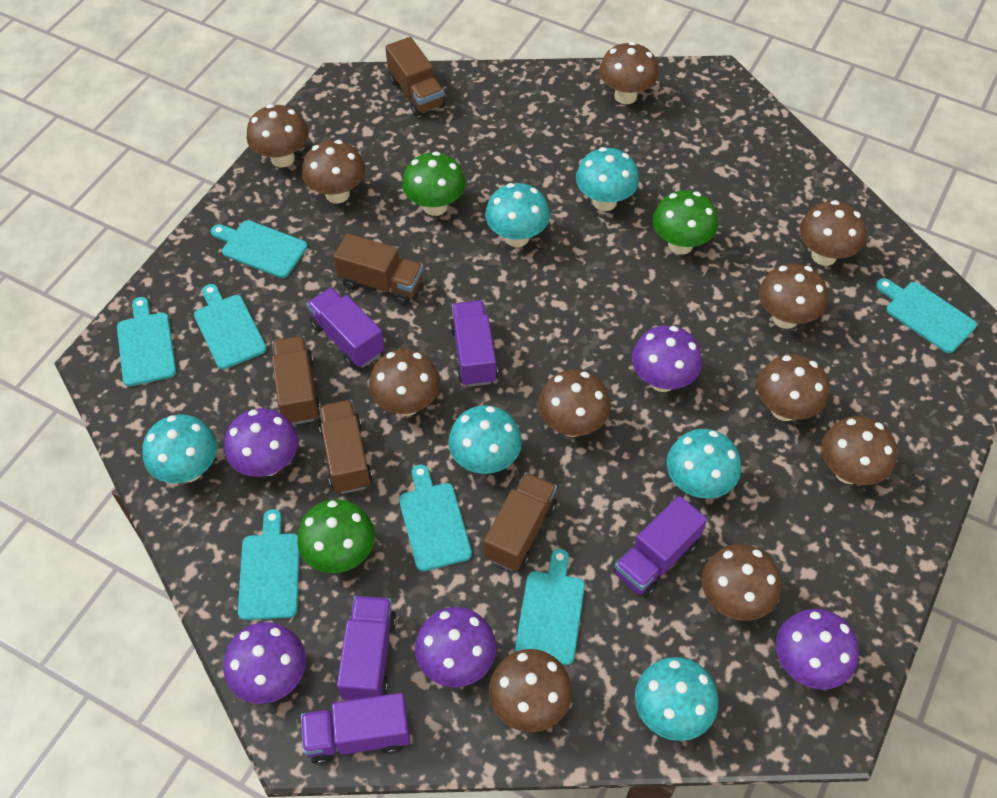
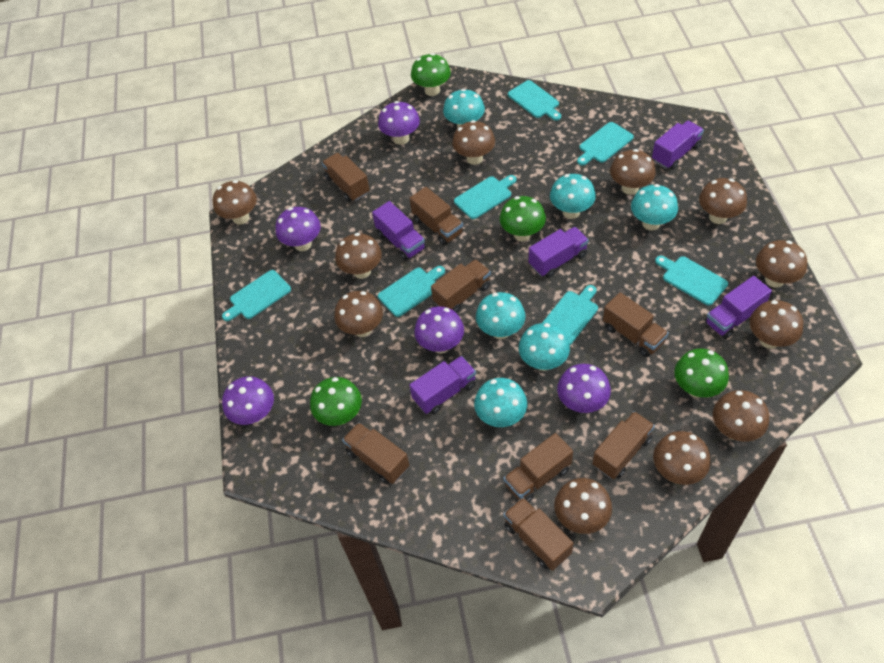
brown truck: 5 -> 8
green mushroom: 3 -> 4

